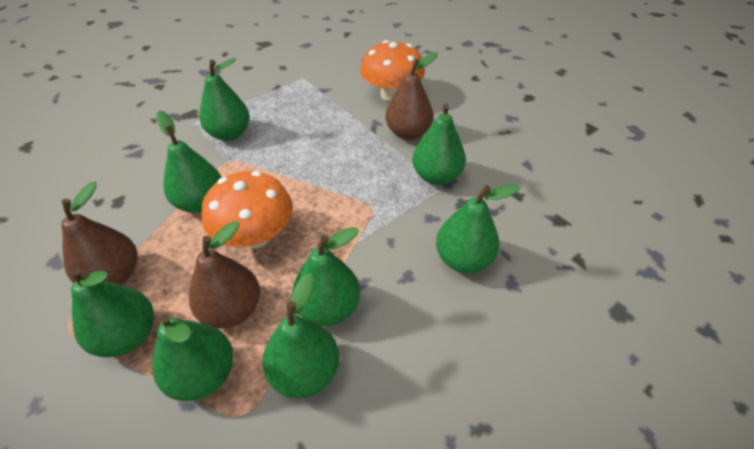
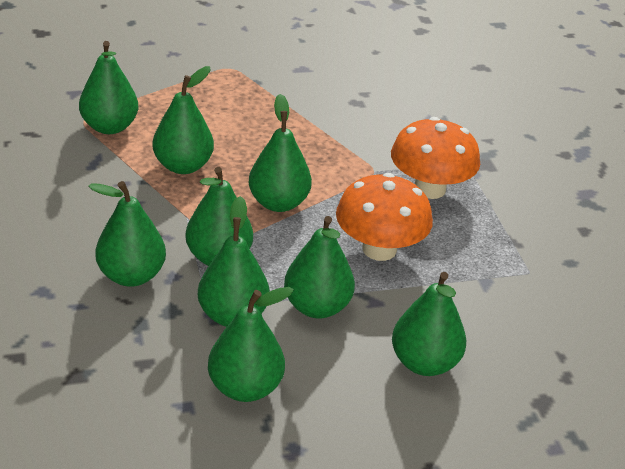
brown pear: 3 -> 0
green pear: 8 -> 9

